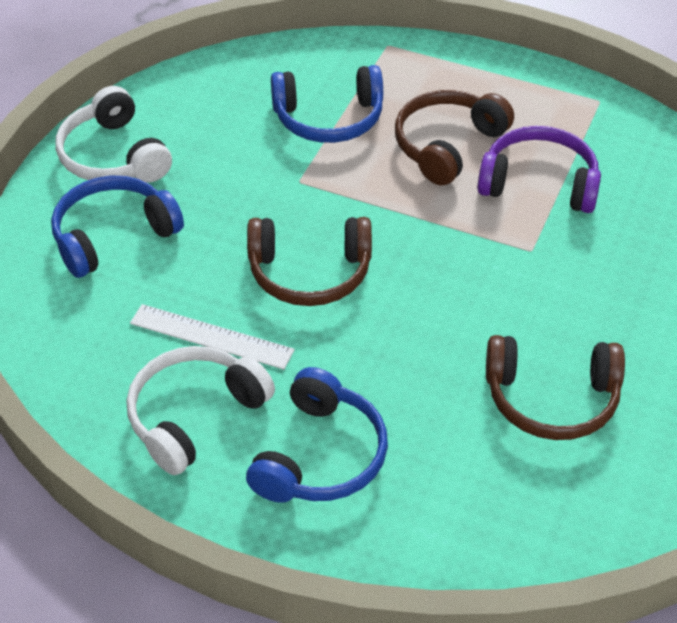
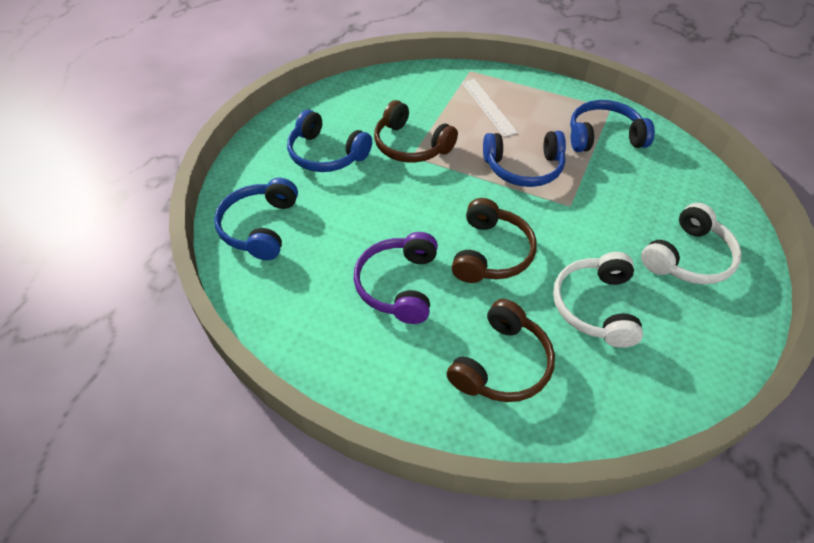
blue headphones: 3 -> 4

